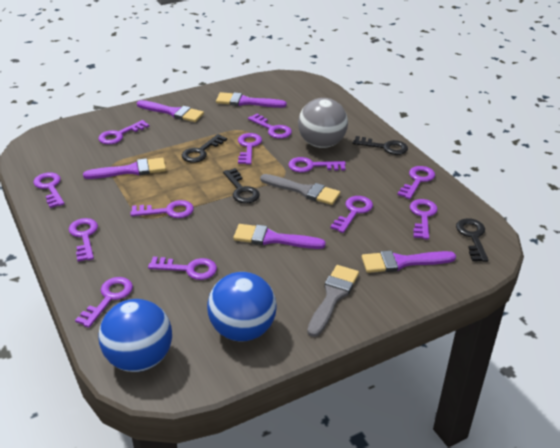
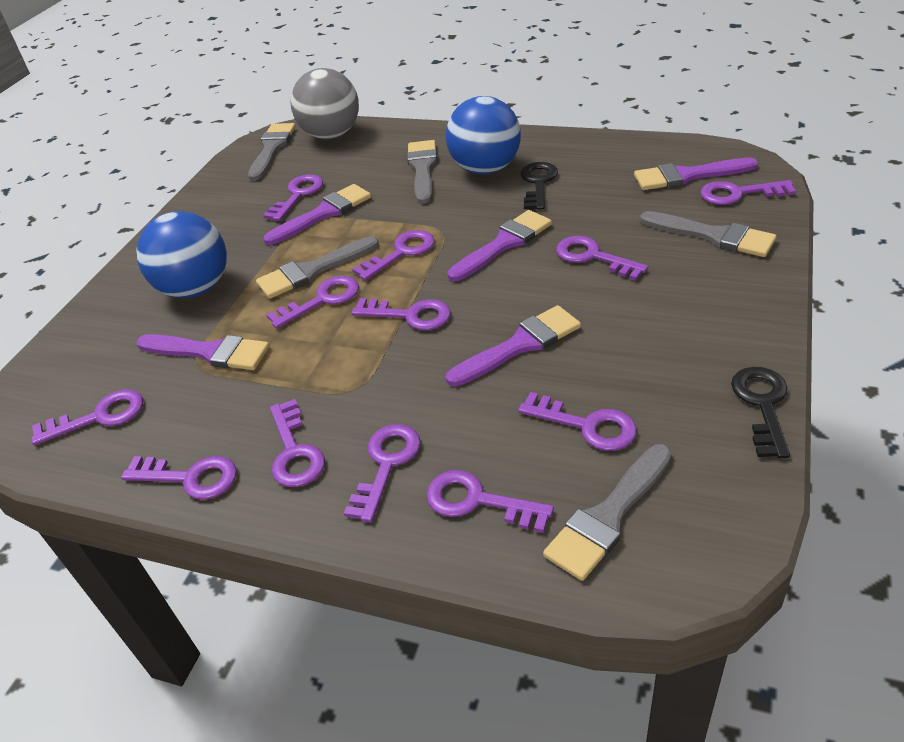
black key: 4 -> 2
grey brush: 2 -> 5

